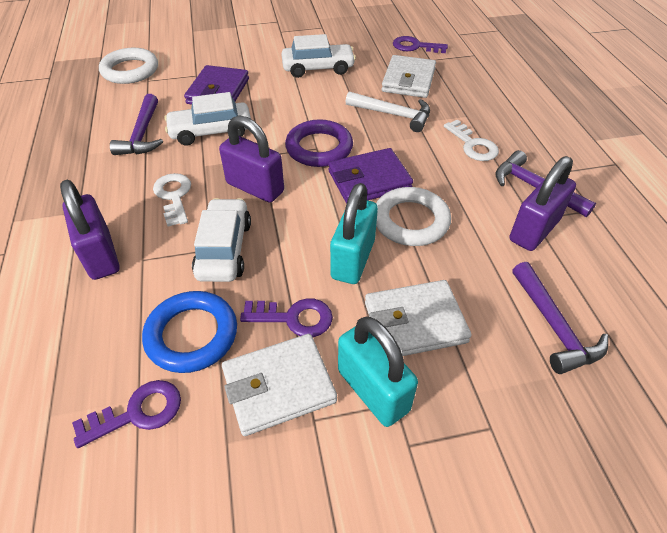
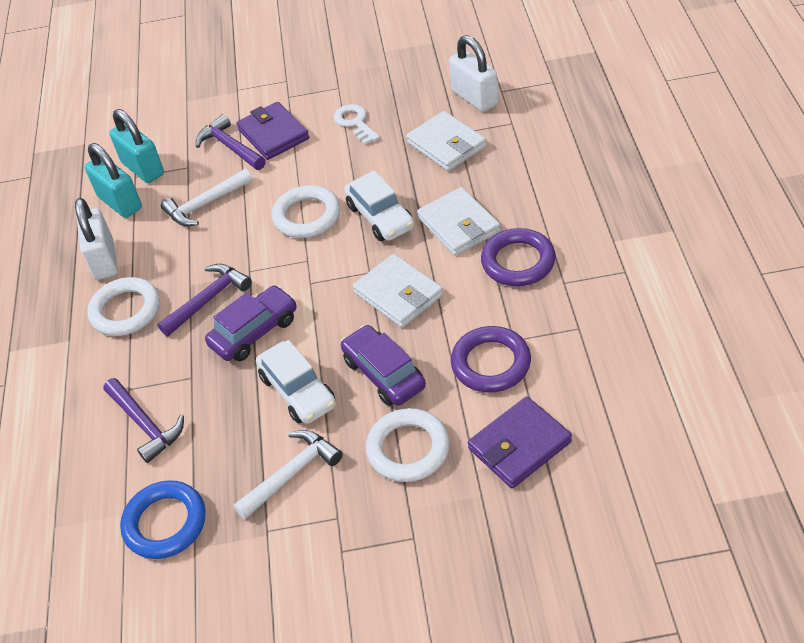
purple car: 0 -> 2
purple key: 3 -> 0
purple padlock: 3 -> 0
purple ring: 1 -> 2
white car: 3 -> 2
white hammer: 1 -> 2
white key: 2 -> 1
white padlock: 0 -> 2
white ring: 2 -> 3

